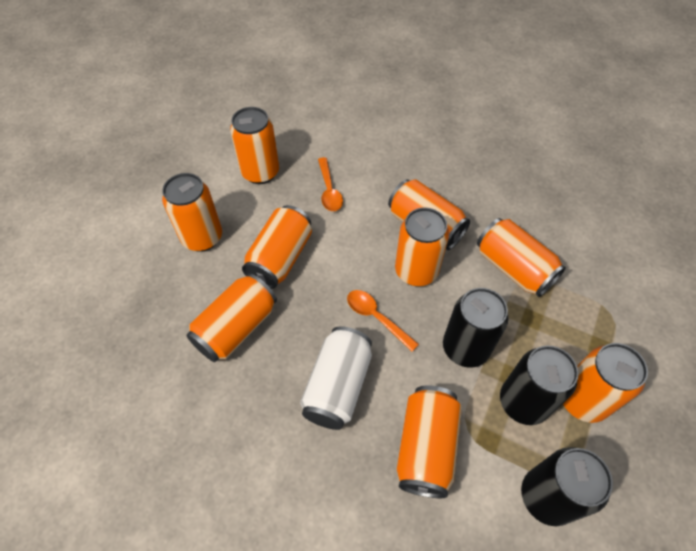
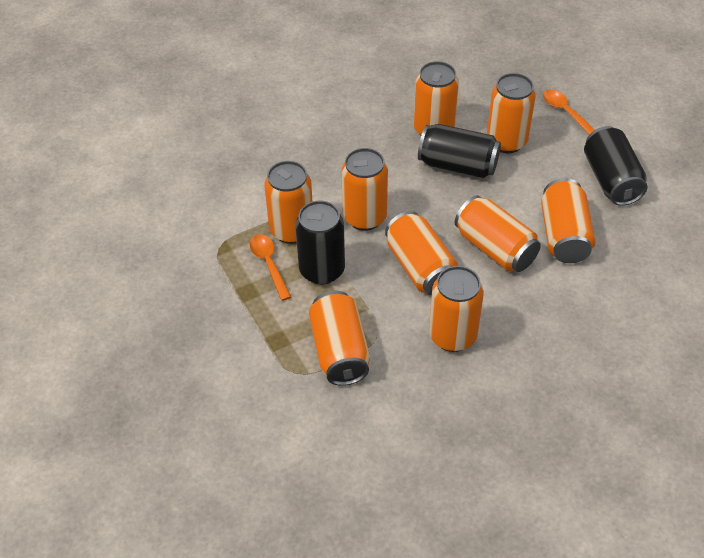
white can: 1 -> 0

